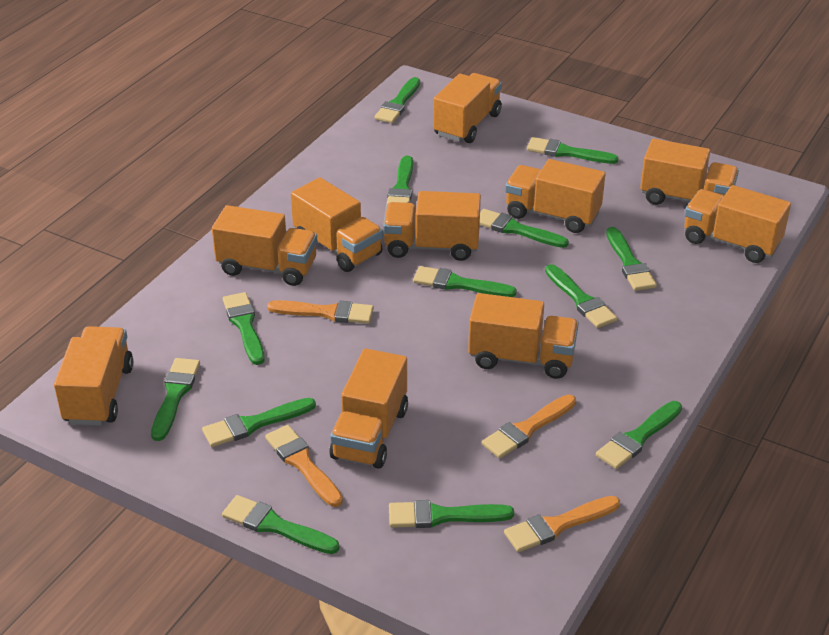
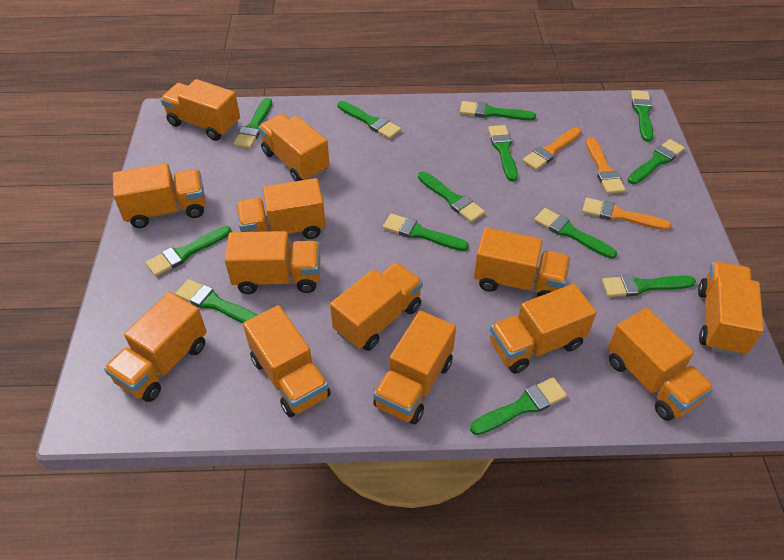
orange brush: 4 -> 3
orange truck: 10 -> 13

